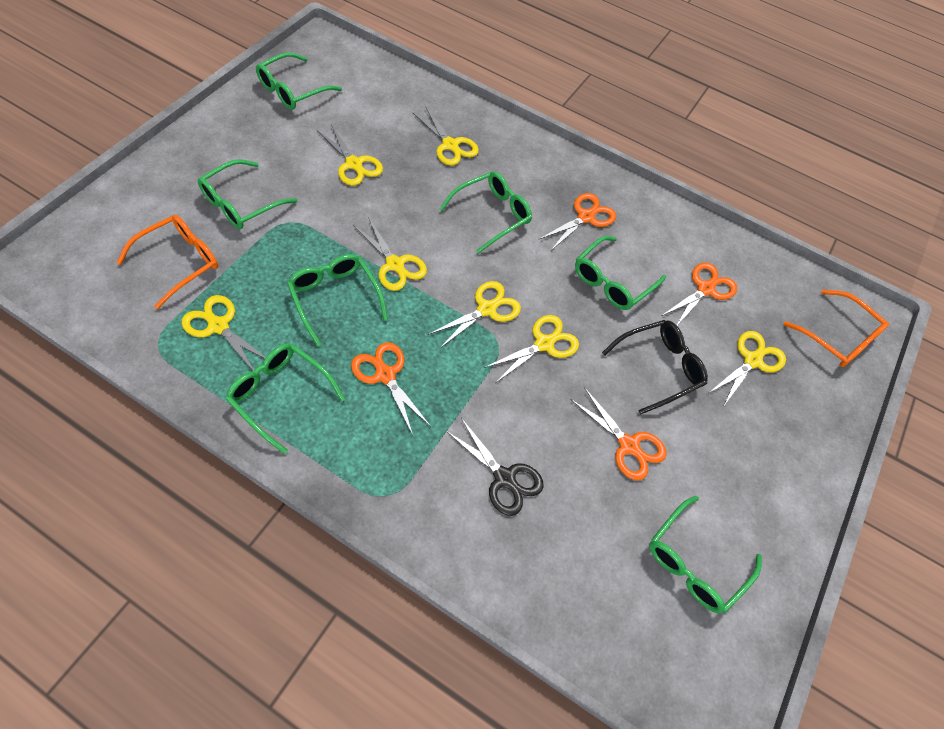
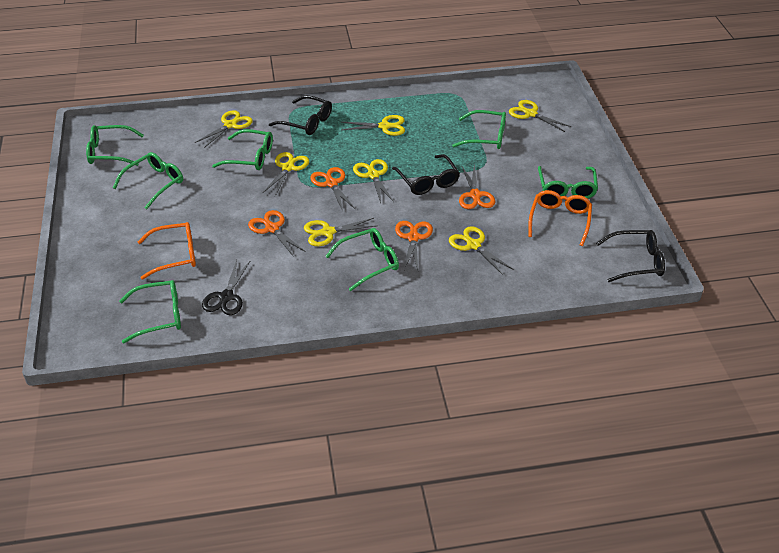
black glasses: 1 -> 3

